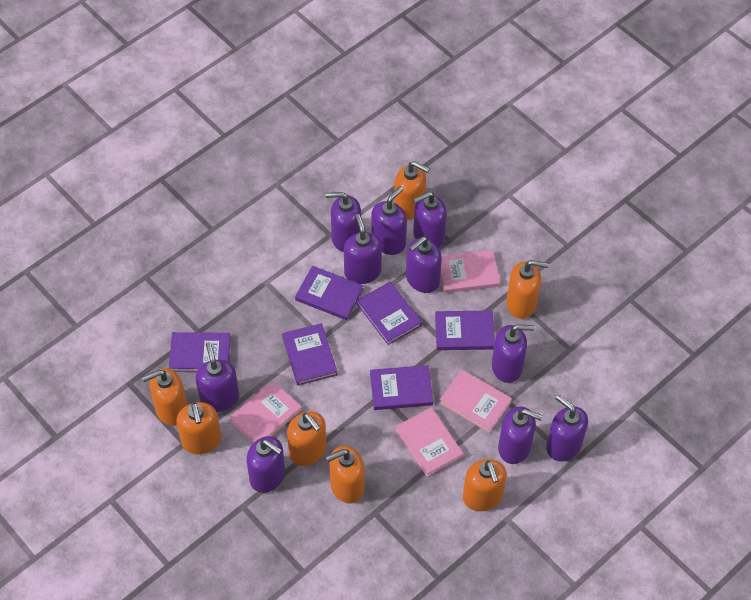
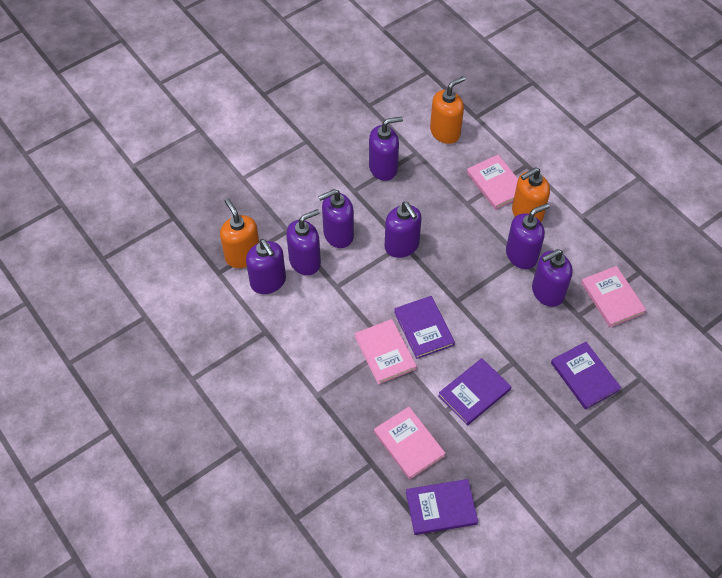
orange soap dispenser: 7 -> 3
purple book: 6 -> 4
purple soap dispenser: 10 -> 7

